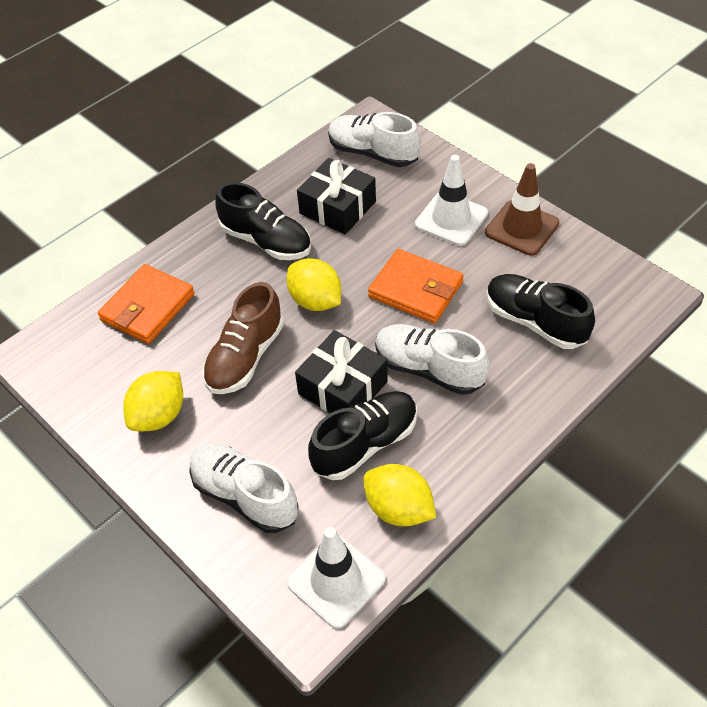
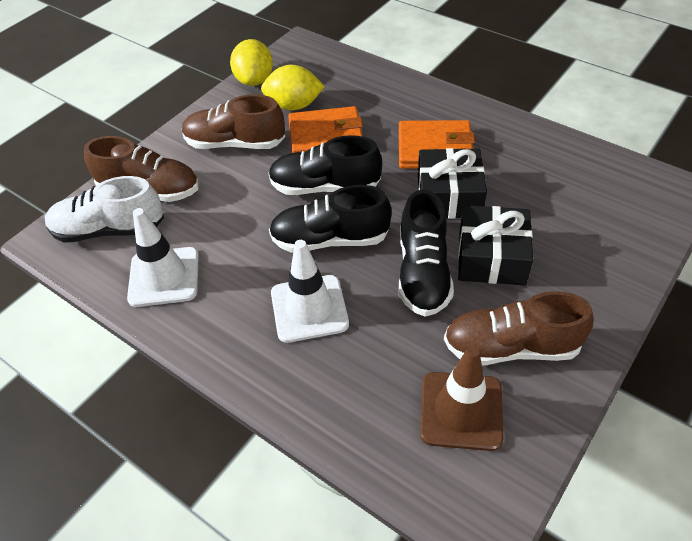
brown shoe: 1 -> 3
white shoe: 3 -> 1
yellow lemon: 3 -> 2

